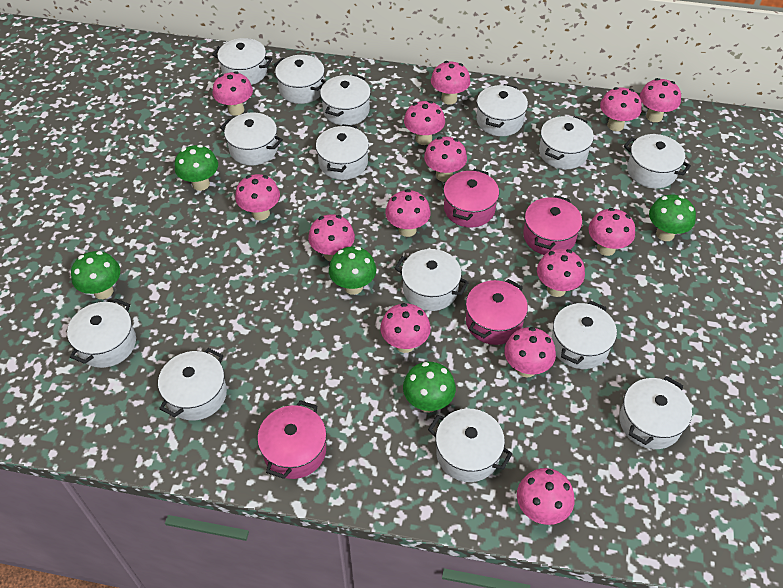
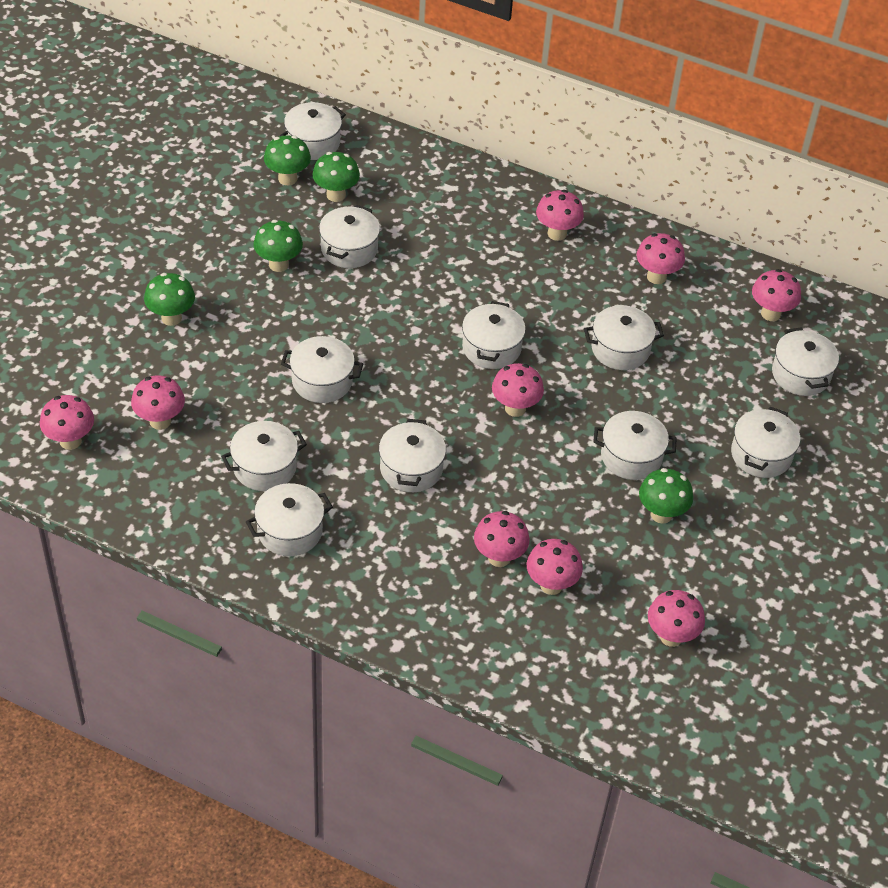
pink mushroom: 14 -> 9
pink pot: 4 -> 0
white pot: 14 -> 11

